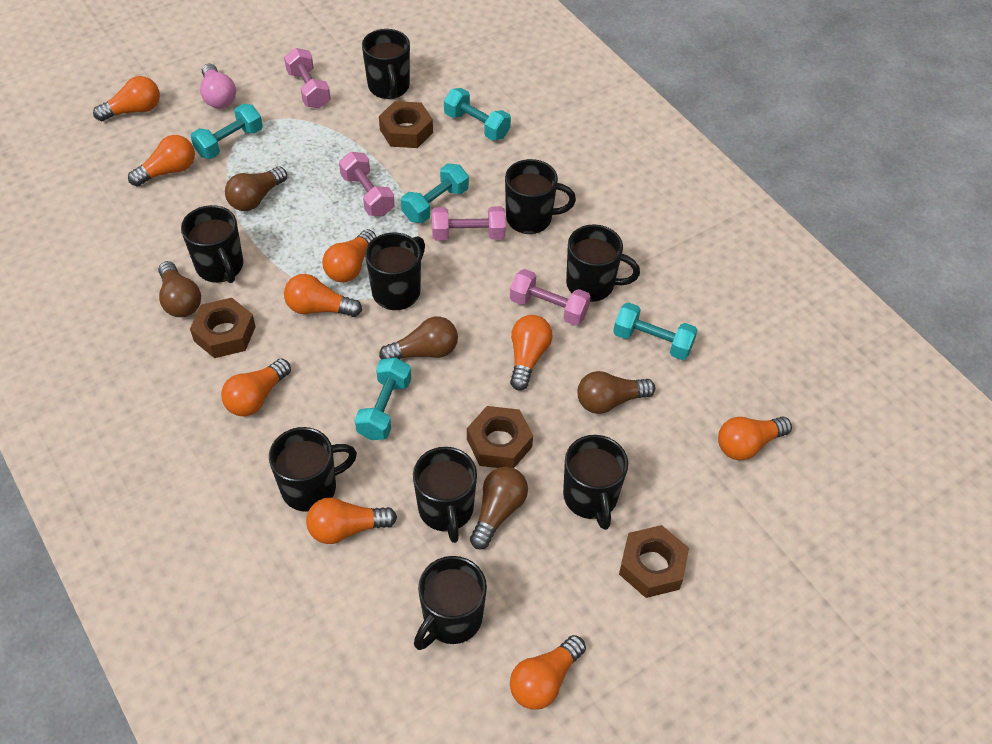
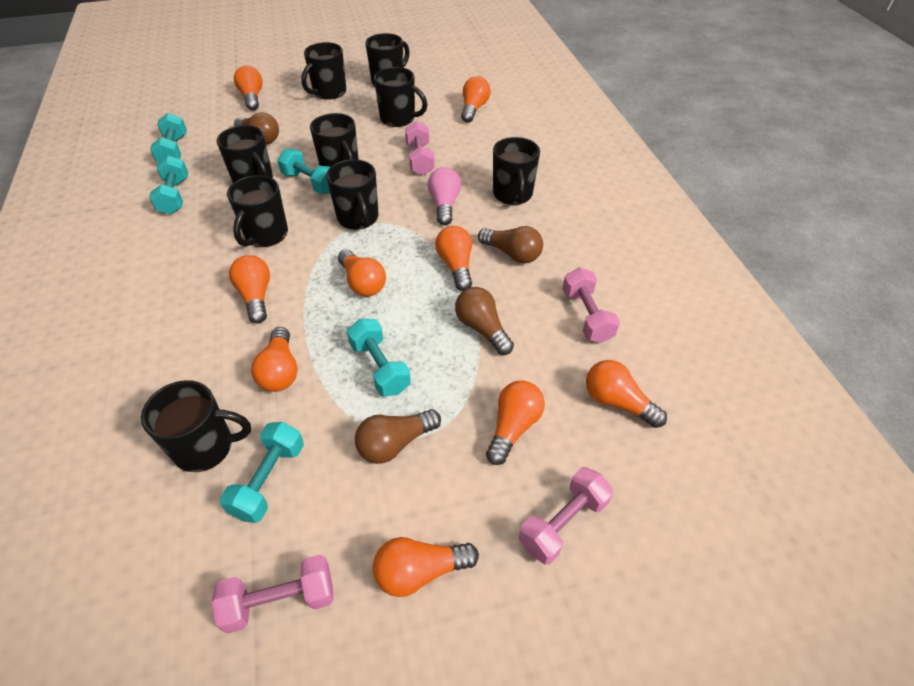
brown light bulb: 5 -> 4
brown nut: 4 -> 0

